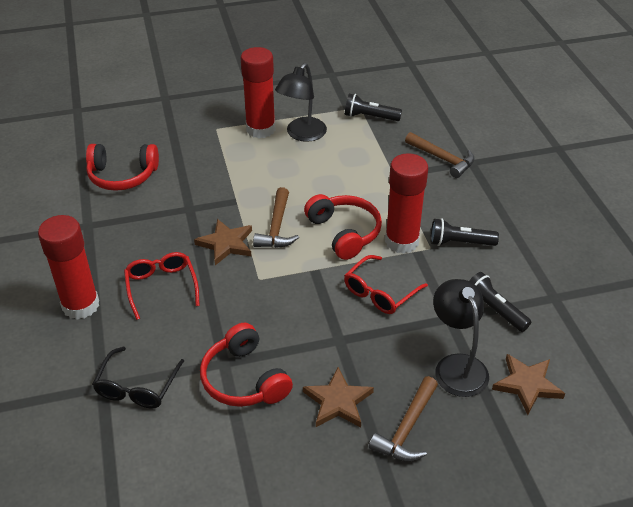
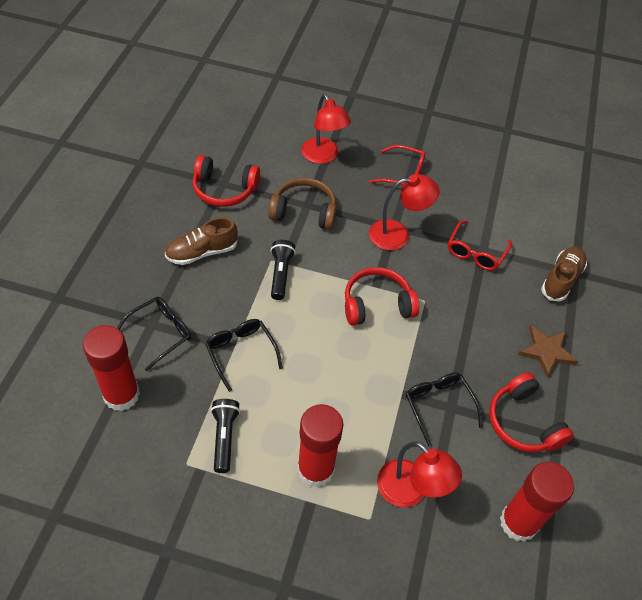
black flashlight: 3 -> 2
black glasses: 1 -> 3
black lamp: 2 -> 0
brown hammer: 3 -> 0
brown headphones: 0 -> 1
brown shoe: 0 -> 2
brown star: 3 -> 1
red lamp: 0 -> 3

